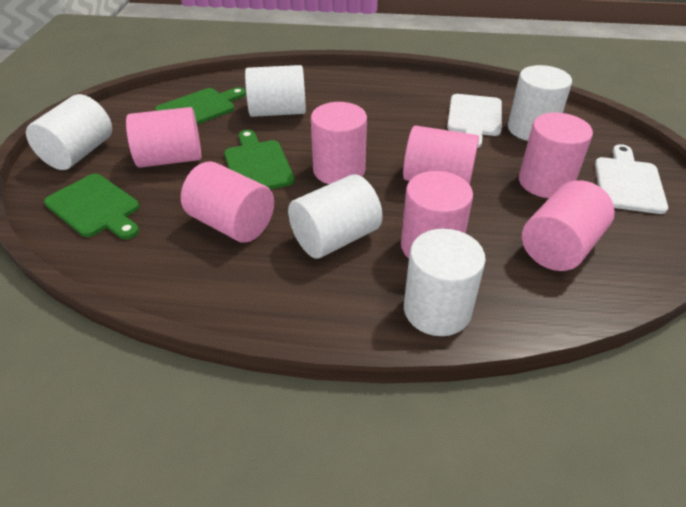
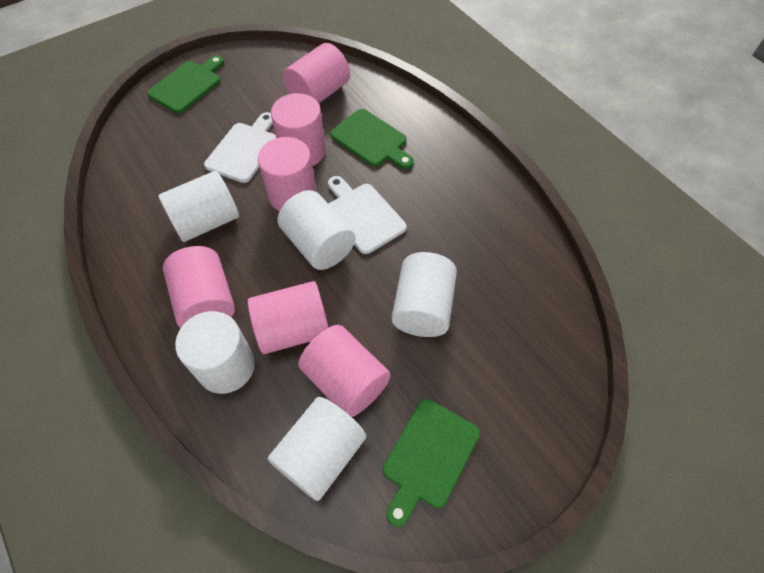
pink cylinder: 7 -> 6

